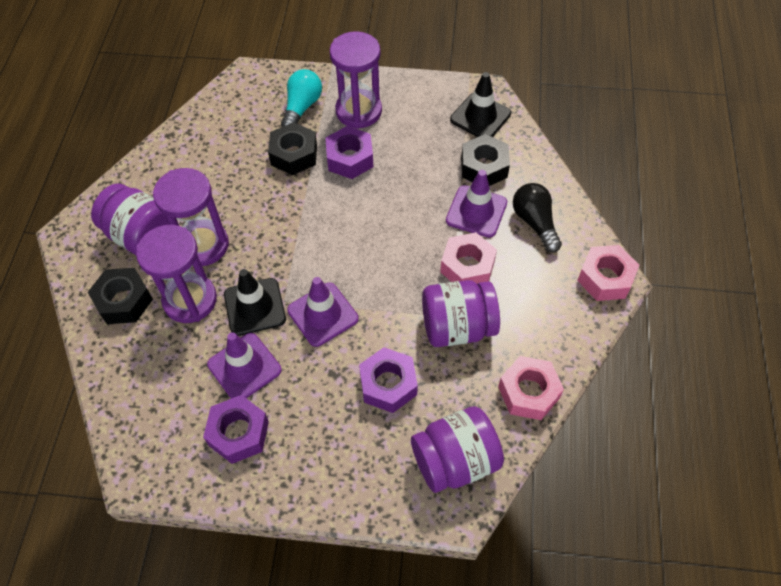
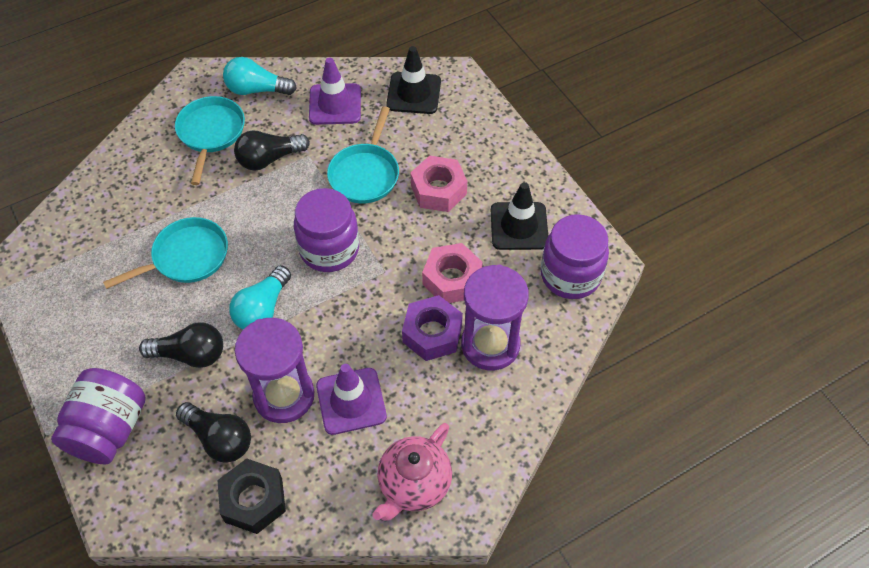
black light bulb: 1 -> 3
black nut: 3 -> 1
pink nut: 3 -> 2
pink teapot: 0 -> 1
purple hourglass: 3 -> 2
purple nut: 3 -> 1
purple traffic cone: 3 -> 2
turquoise light bulb: 1 -> 2
turquoise pan: 0 -> 3

